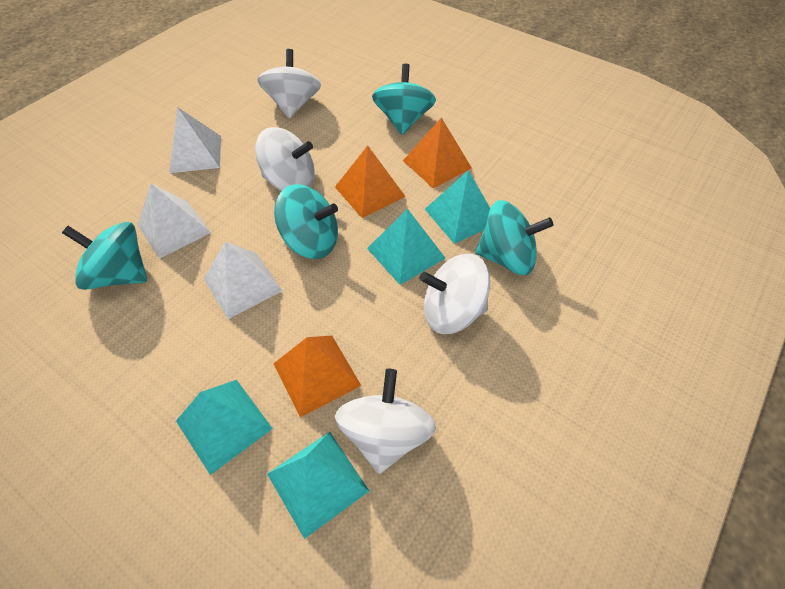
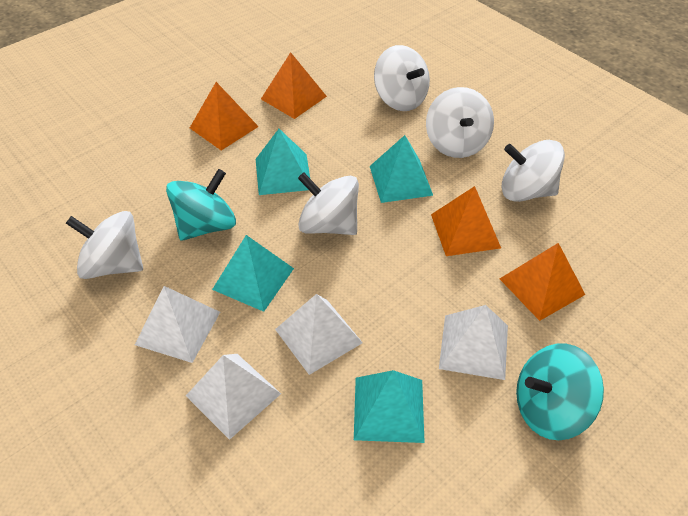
orange pyramid: 3 -> 4
turquoise spinning top: 4 -> 2
white pyramid: 3 -> 4
white spinning top: 4 -> 5

